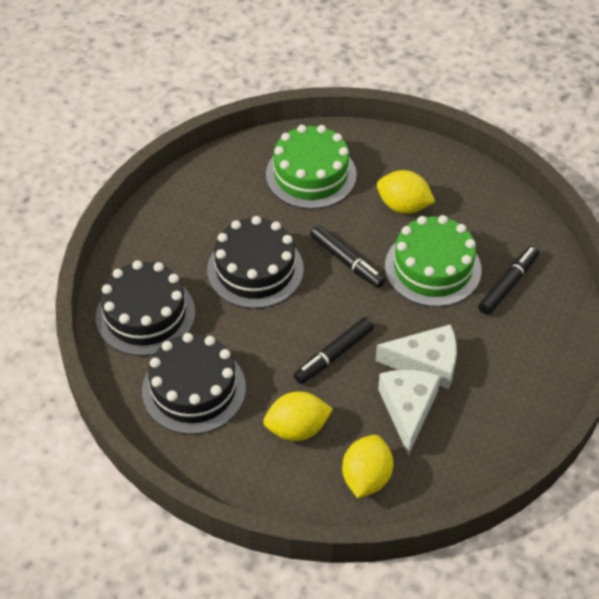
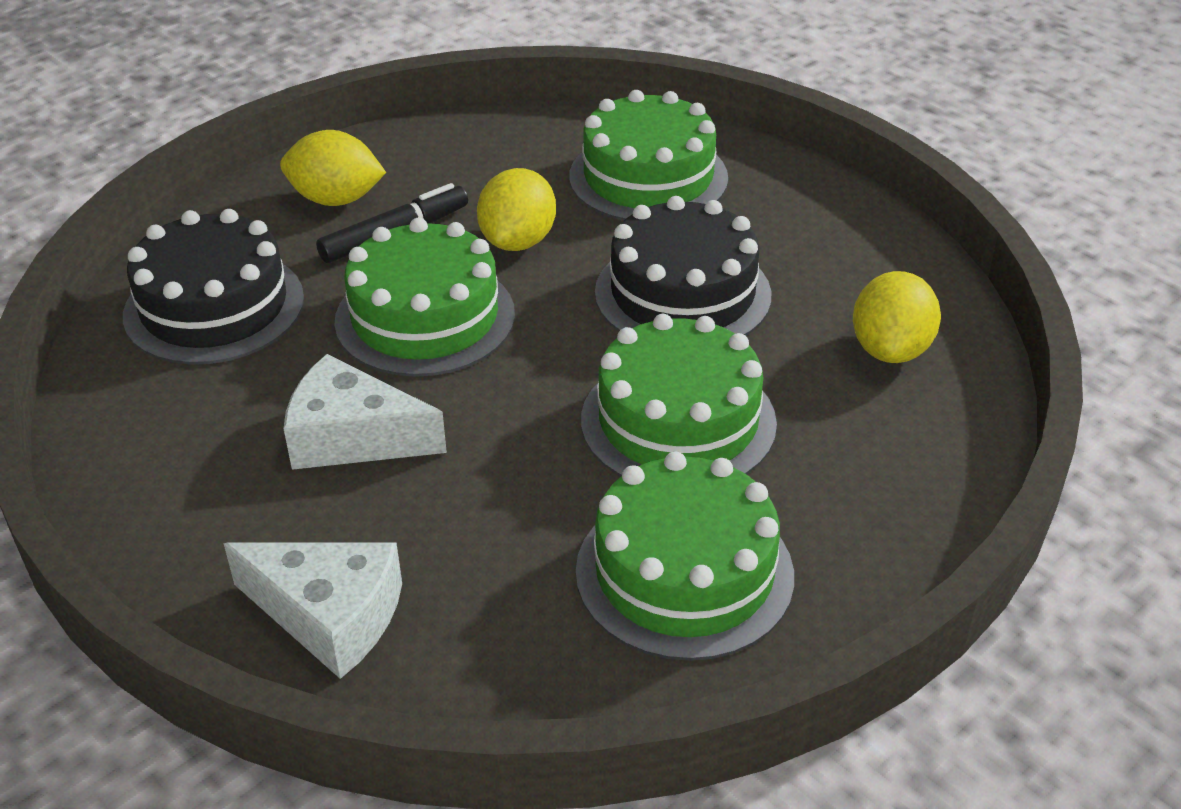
black cake: 3 -> 2
black marker: 3 -> 1
green cake: 2 -> 4

